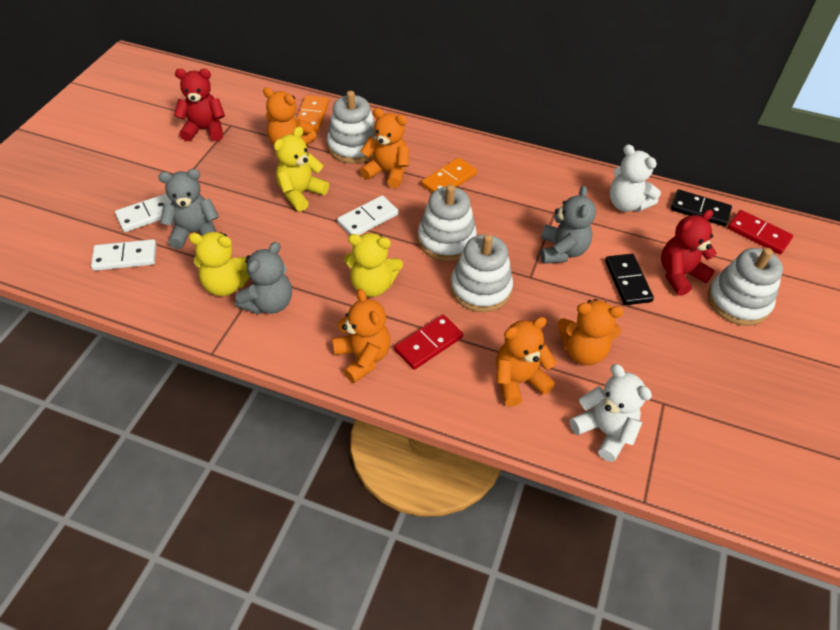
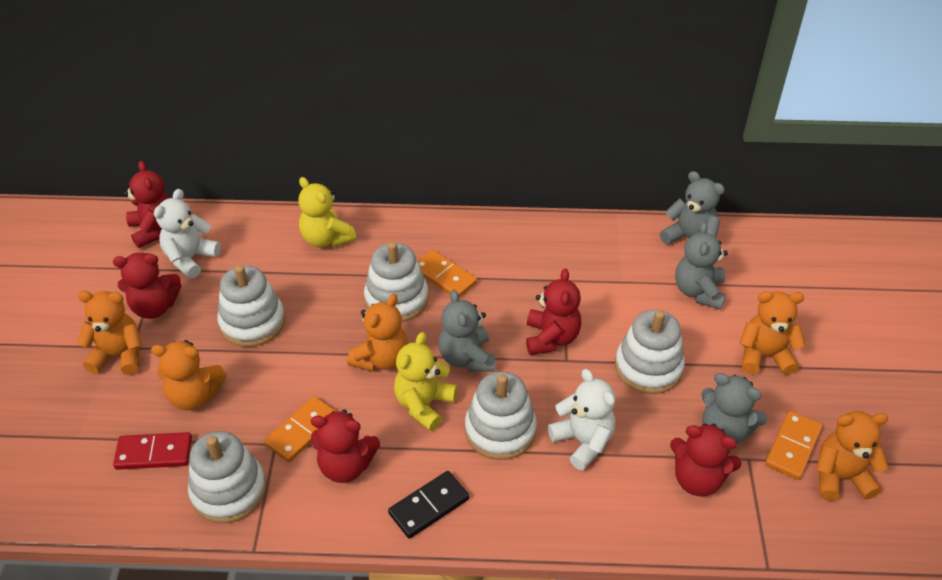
black domino: 2 -> 1
grey teddy bear: 3 -> 4
orange domino: 2 -> 3
red domino: 2 -> 1
red teddy bear: 2 -> 5
white domino: 3 -> 0
white stacking toy: 4 -> 5
yellow teddy bear: 3 -> 2

